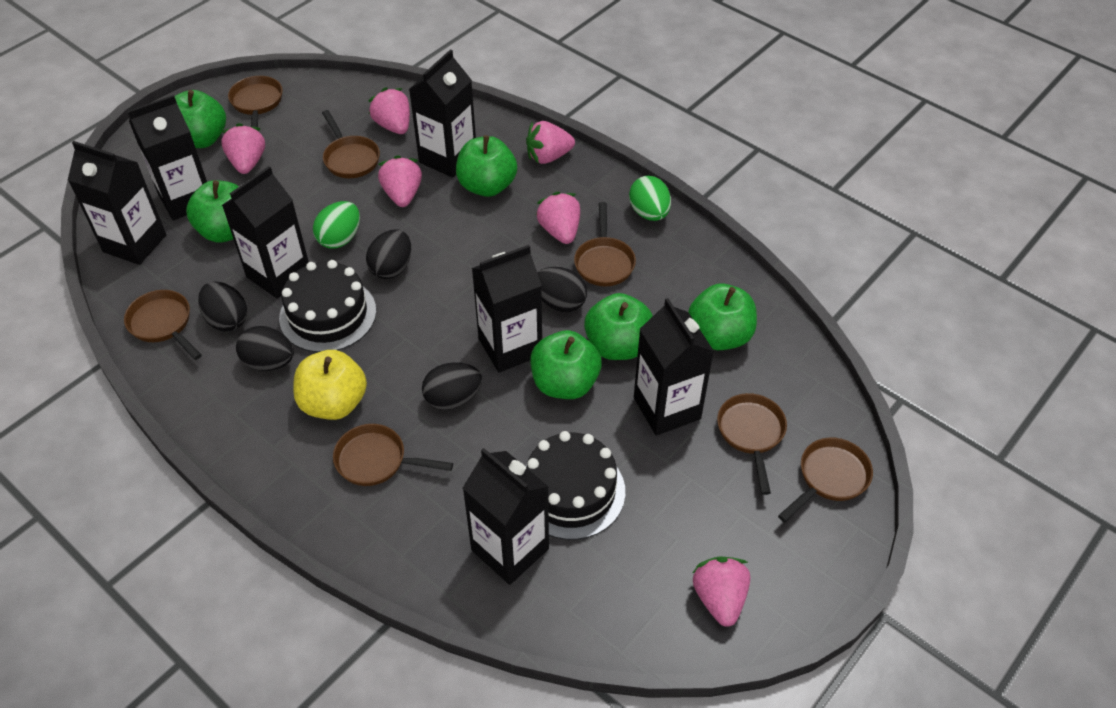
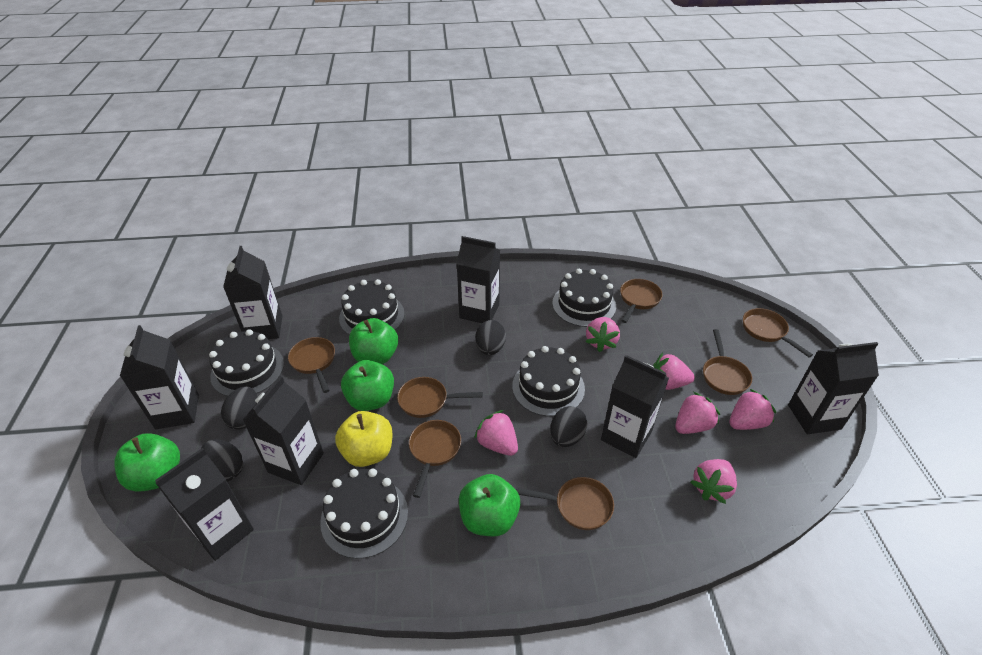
black cake: 2 -> 5
black egg: 5 -> 4
green apple: 6 -> 4
green egg: 2 -> 0

